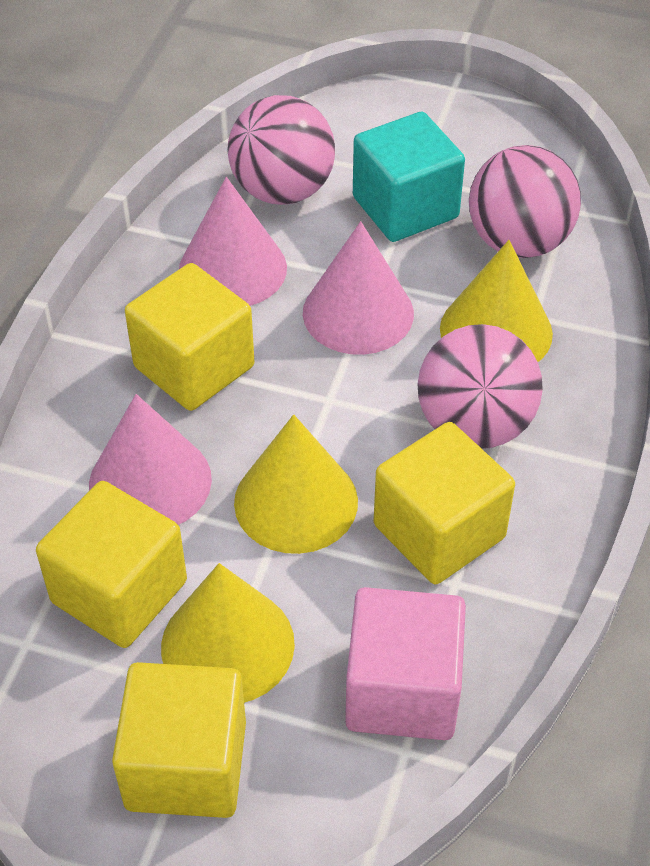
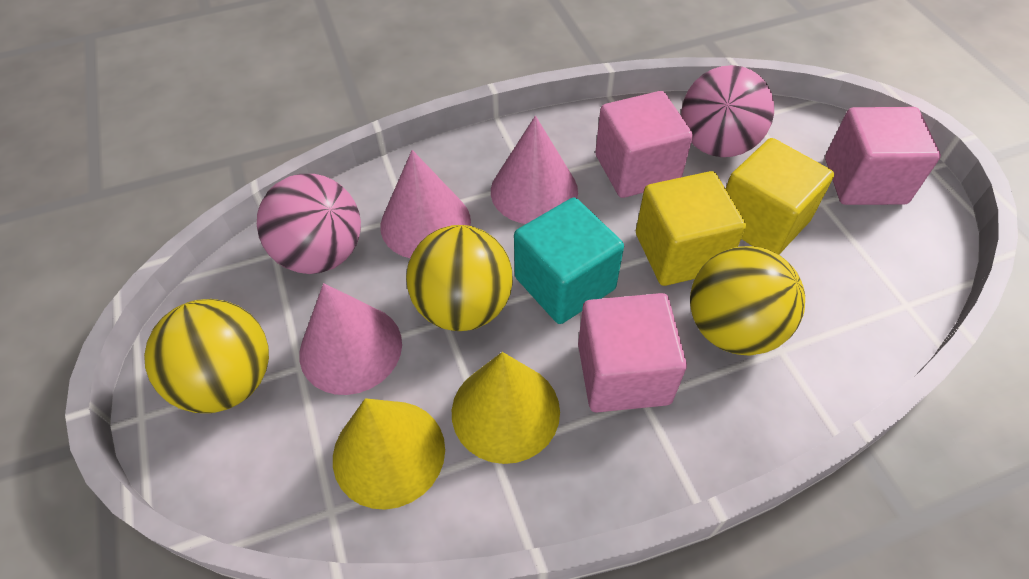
pink ball: 3 -> 2
pink cube: 1 -> 3
yellow ball: 0 -> 3
yellow cone: 3 -> 2
yellow cube: 4 -> 2

